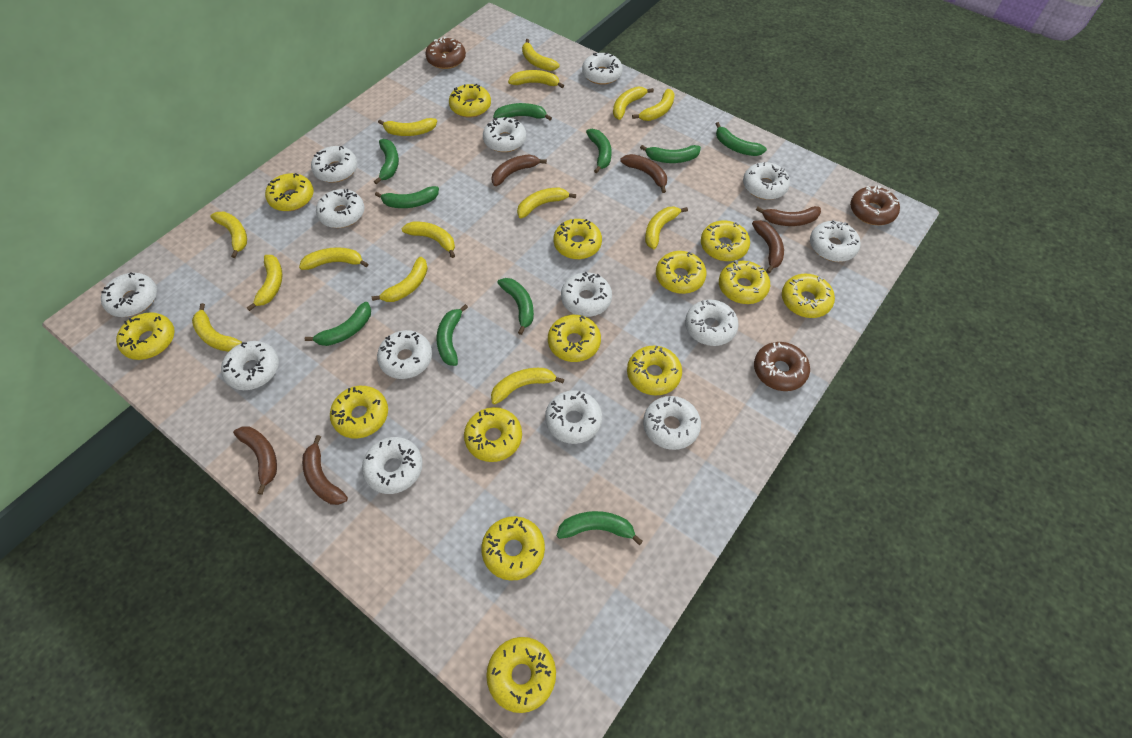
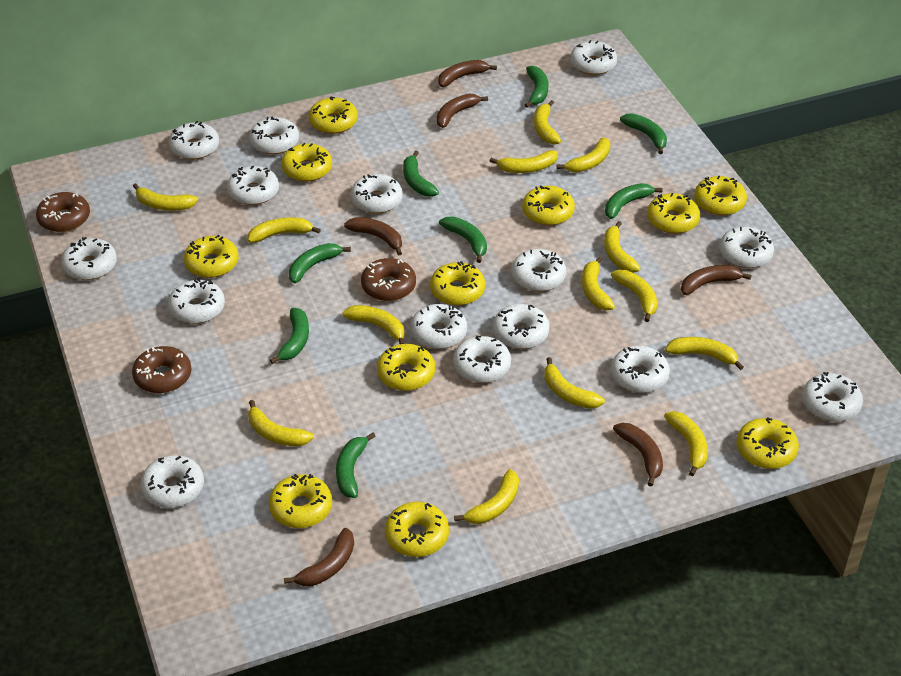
green banana: 10 -> 8
white donut: 14 -> 15
yellow donut: 14 -> 11

